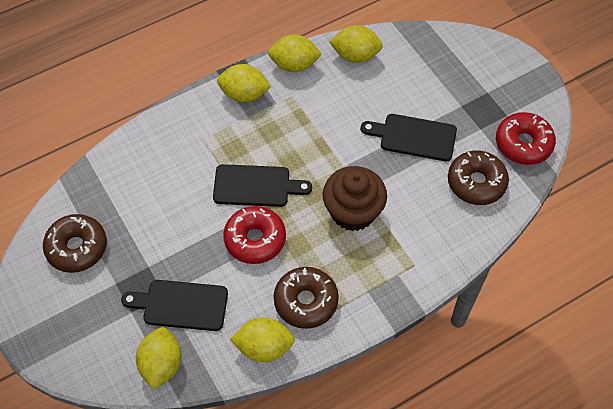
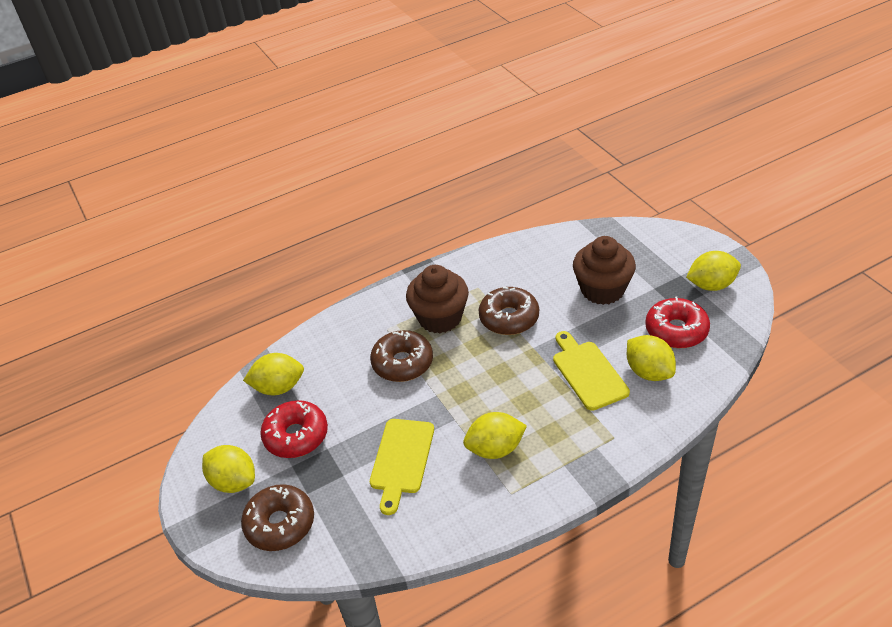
black cutting board: 3 -> 0
brown cupcake: 1 -> 2
yellow cutting board: 0 -> 2

